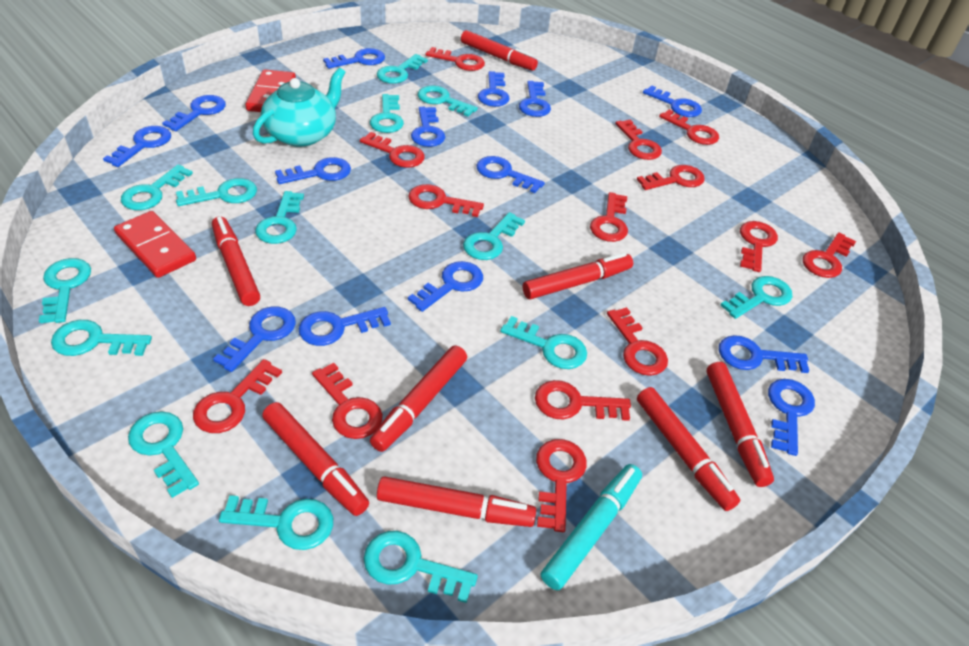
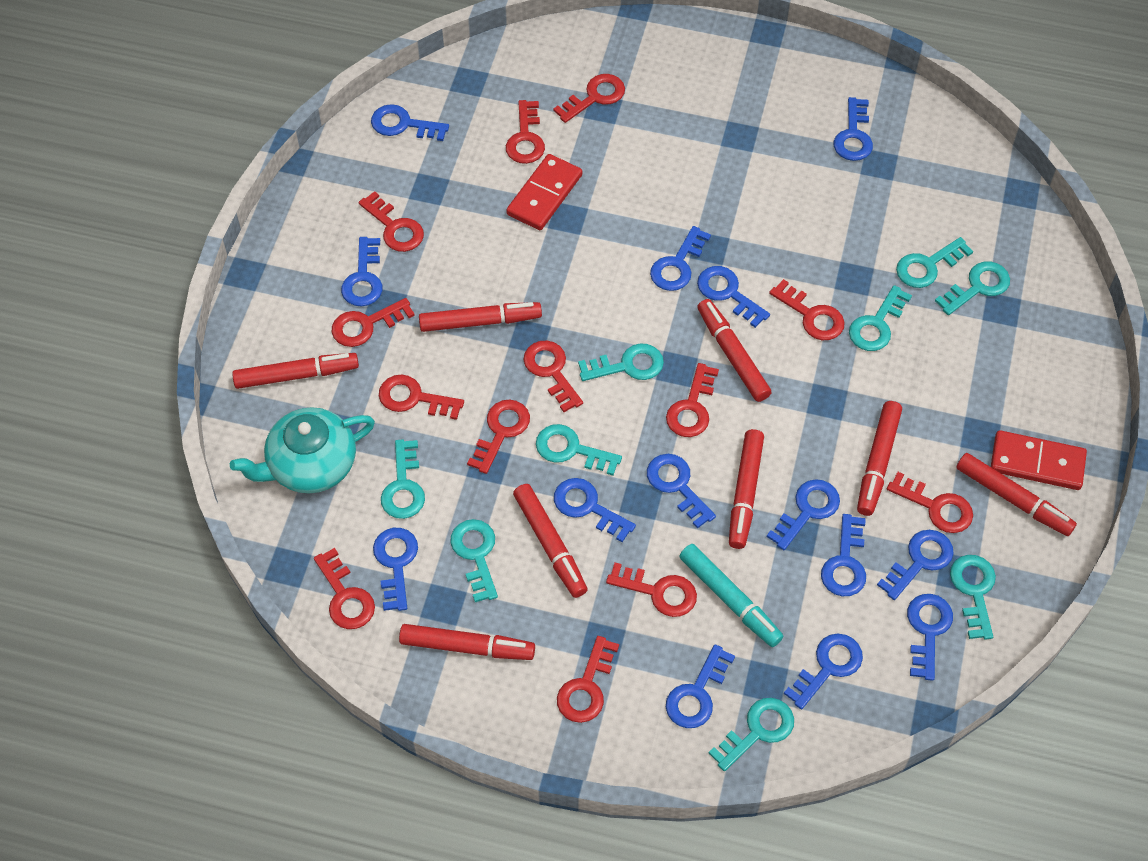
red key: 14 -> 13
turquoise key: 14 -> 9

